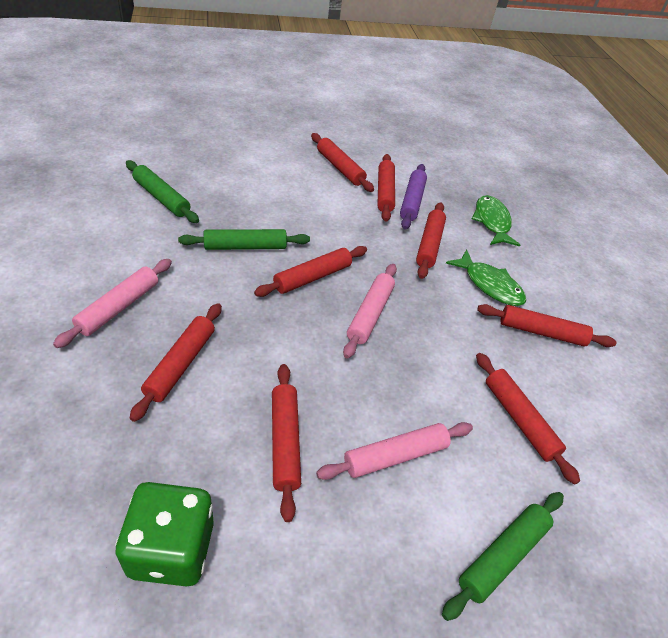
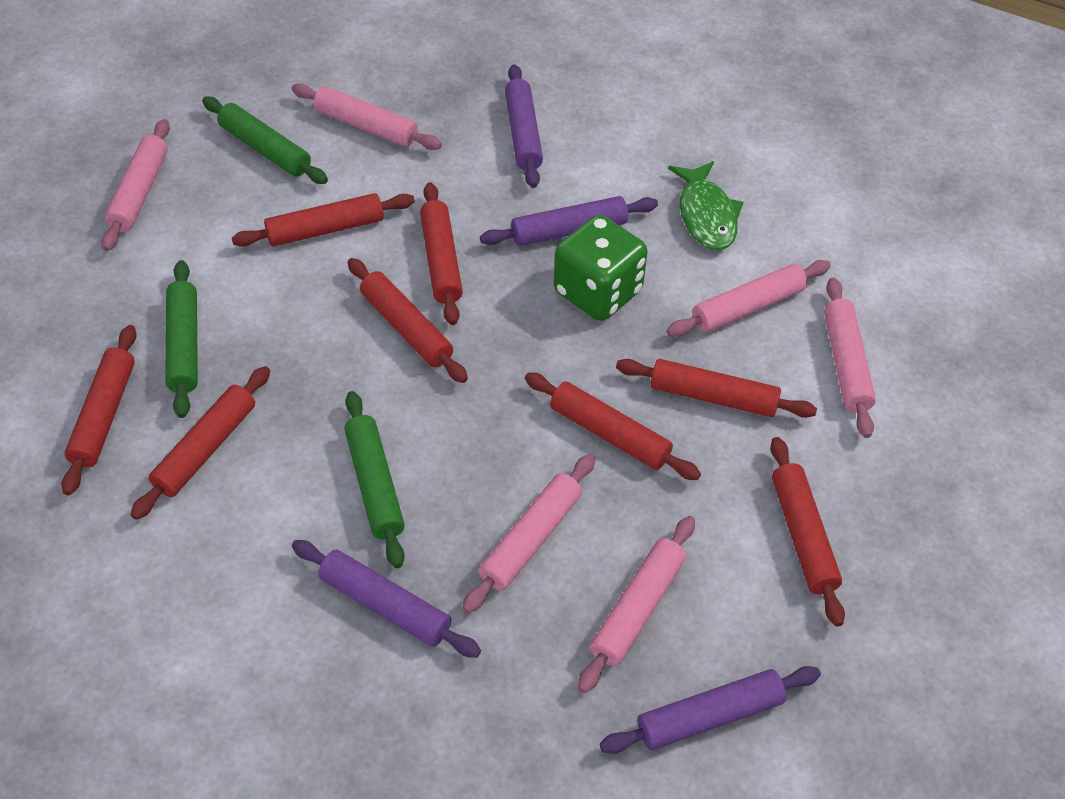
green fish: 2 -> 1
pink rolling pin: 3 -> 6
purple rolling pin: 1 -> 4

